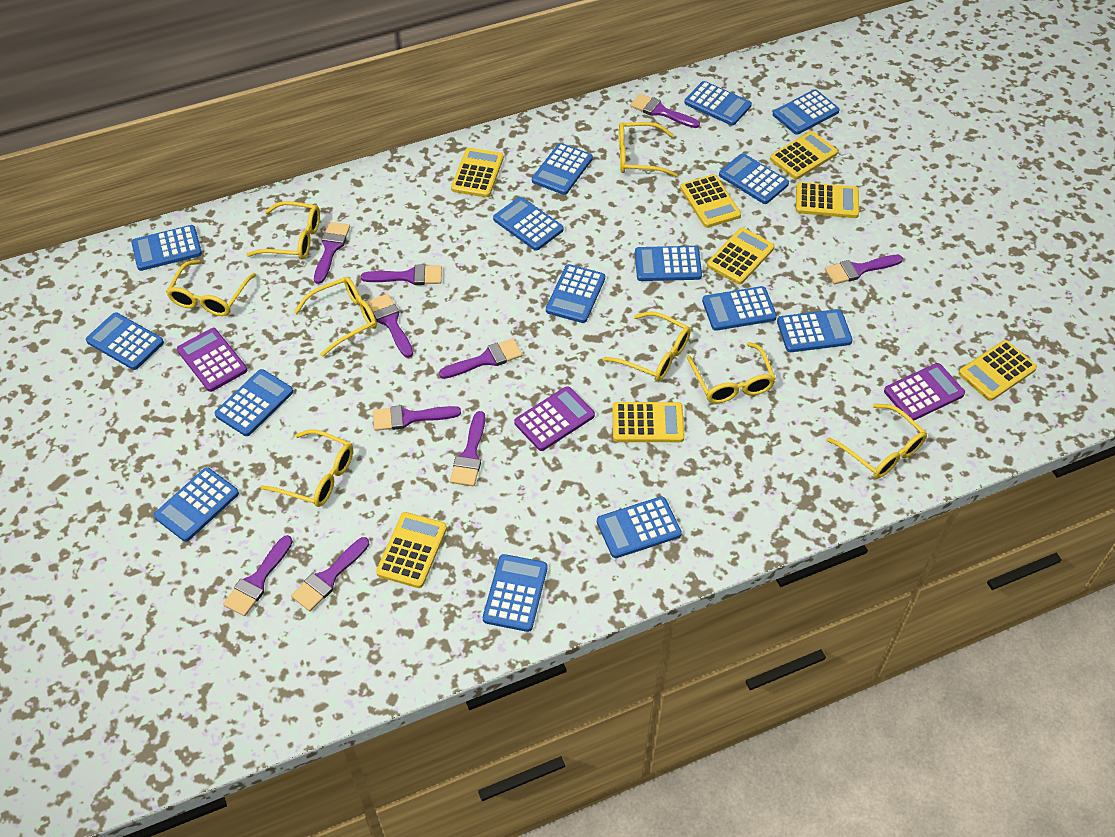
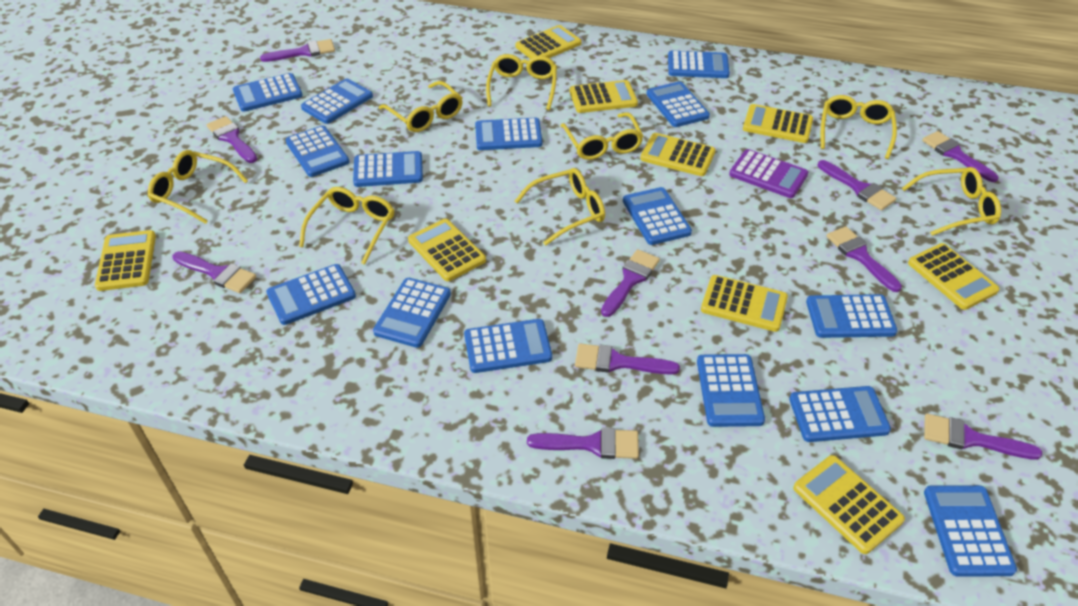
purple calculator: 3 -> 1
yellow calculator: 8 -> 9

